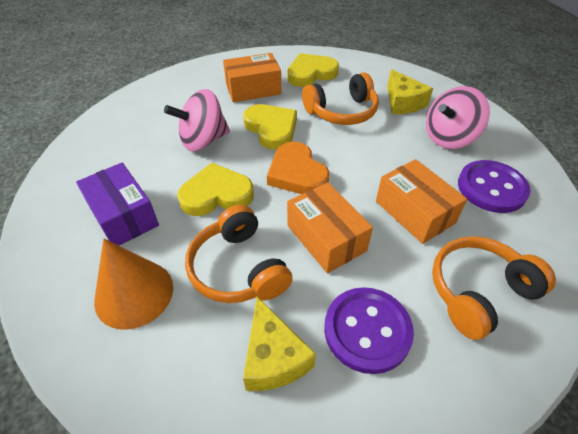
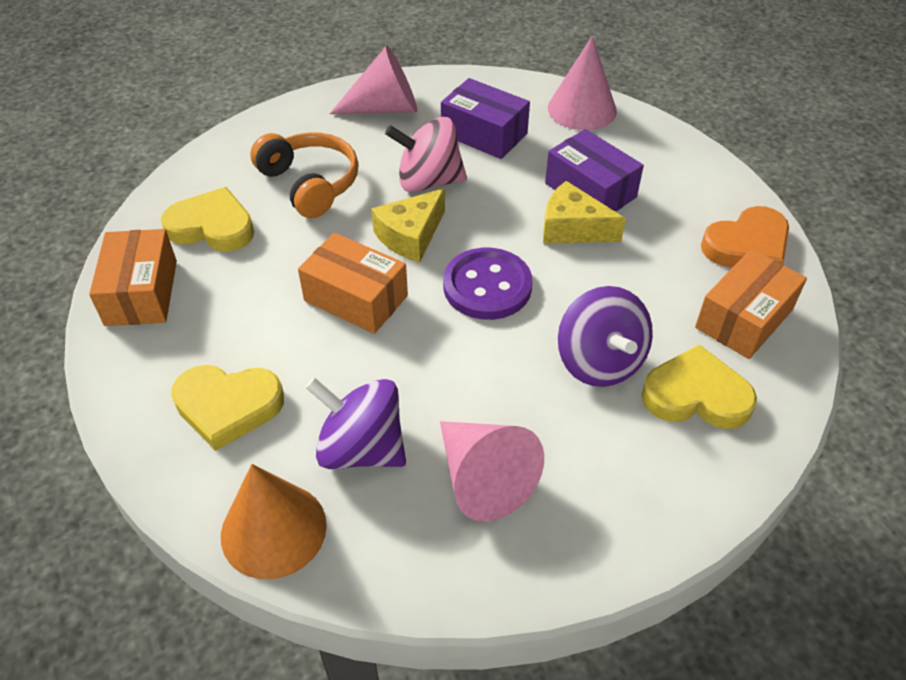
orange headphones: 3 -> 1
pink cone: 0 -> 3
pink spinning top: 2 -> 1
purple box: 1 -> 2
purple button: 2 -> 1
purple spinning top: 0 -> 2

